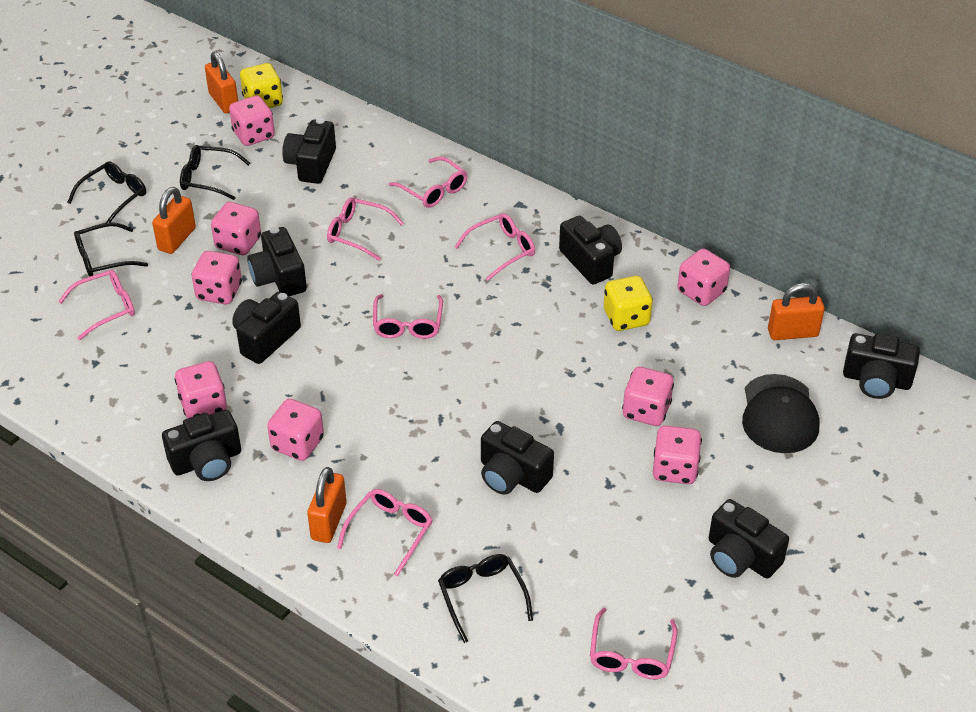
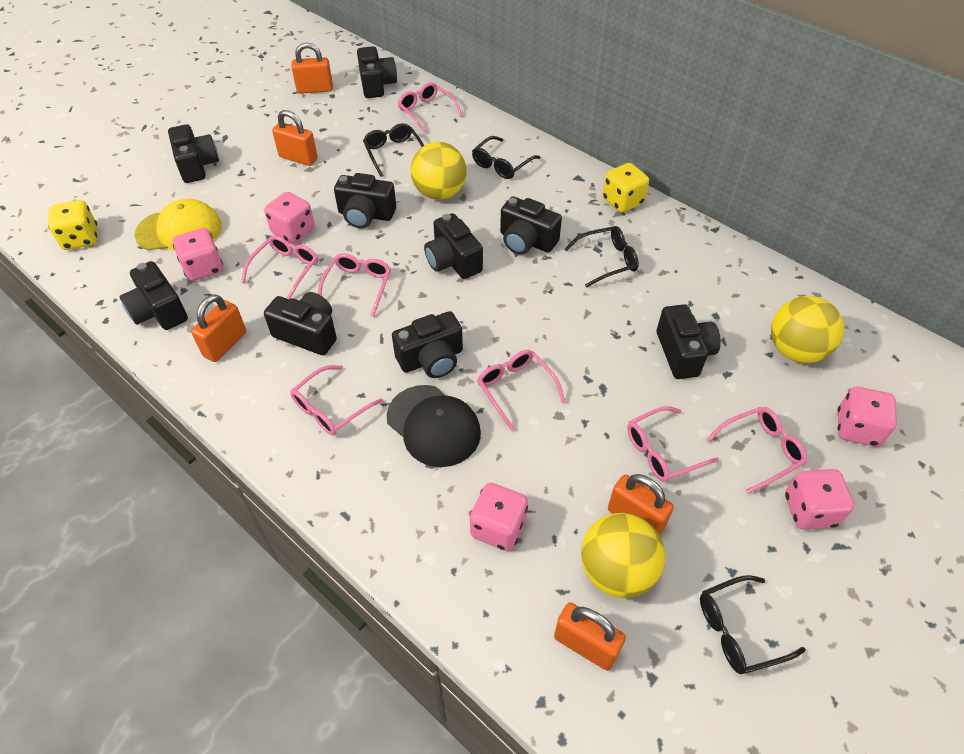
black camera: 8 -> 9
orange padlock: 4 -> 5
pink dice: 8 -> 5
yellow ball: 0 -> 3
yellow cap: 0 -> 1

